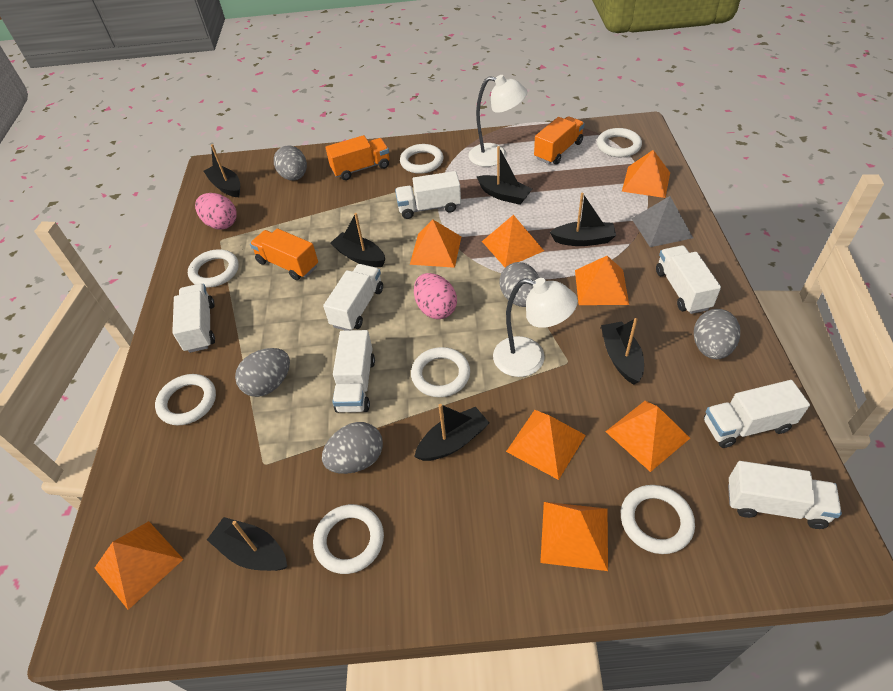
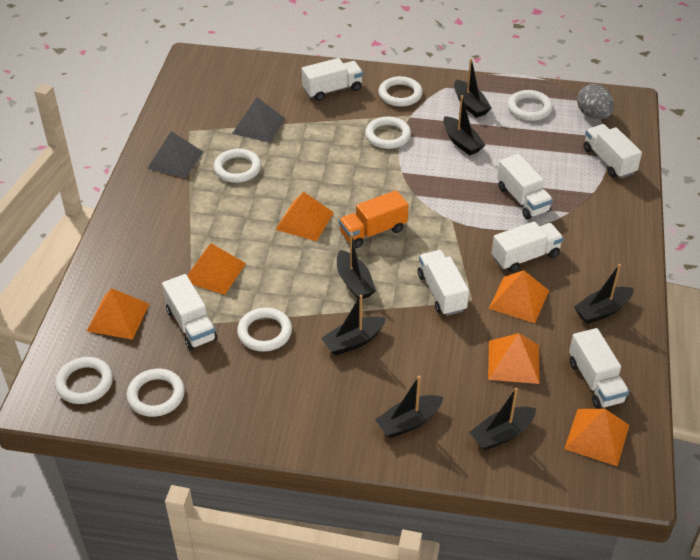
grey egg: 5 -> 1
grey pyramid: 1 -> 2
orange pyramid: 8 -> 6
orange truck: 3 -> 1
pink egg: 2 -> 0
white lamp: 2 -> 0

